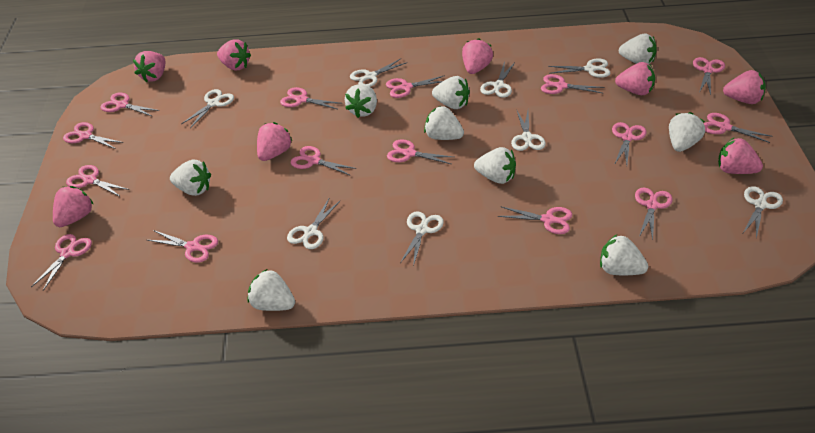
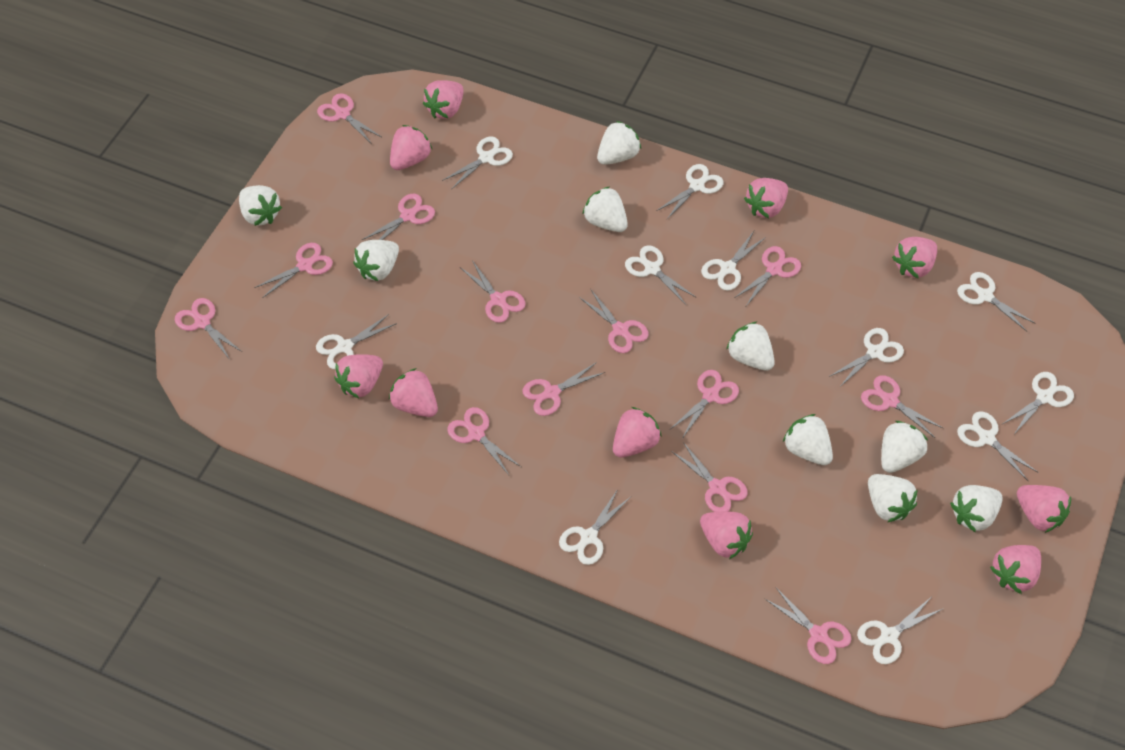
pink scissors: 15 -> 13
pink strawberry: 8 -> 10
white scissors: 8 -> 11

